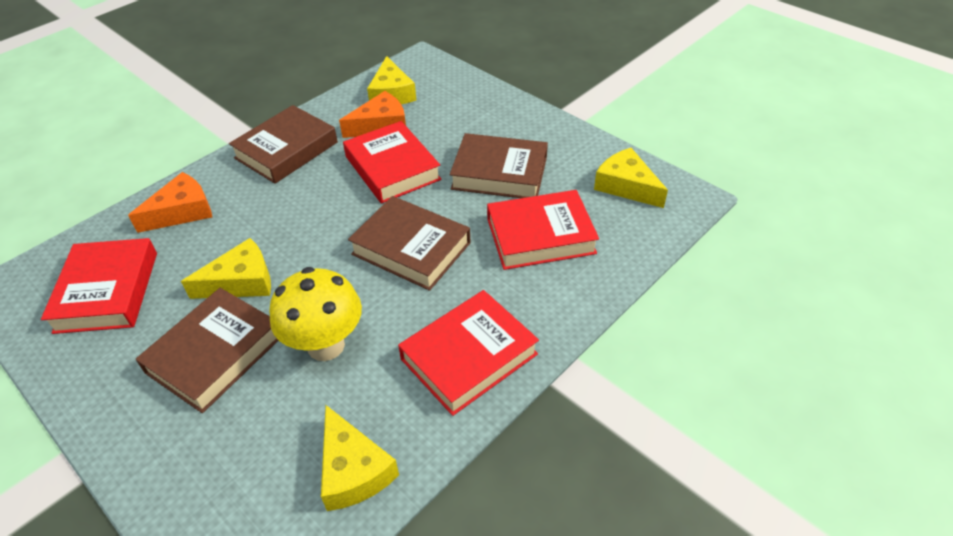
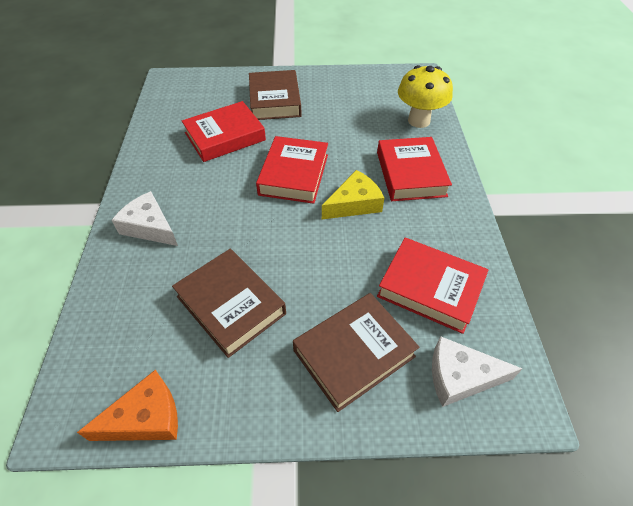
brown book: 4 -> 3
orange cheese: 2 -> 1
white cheese: 0 -> 2
yellow cheese: 4 -> 1

